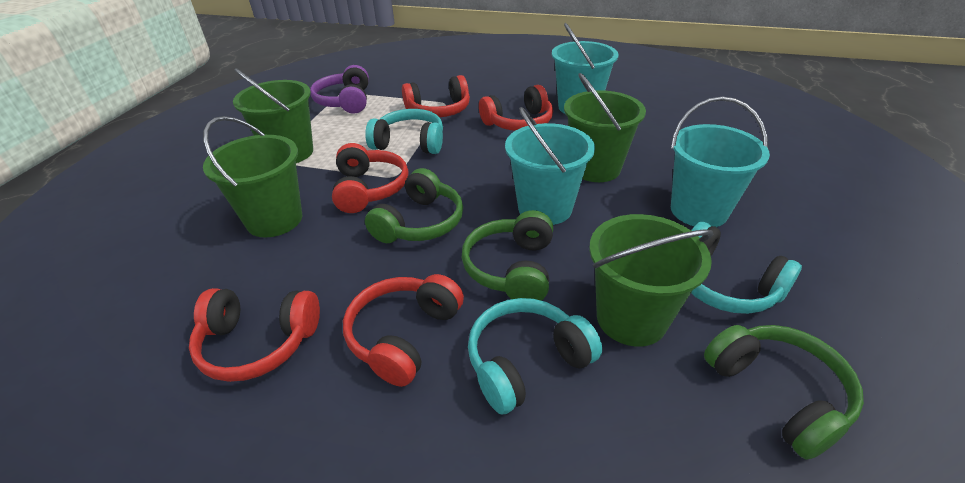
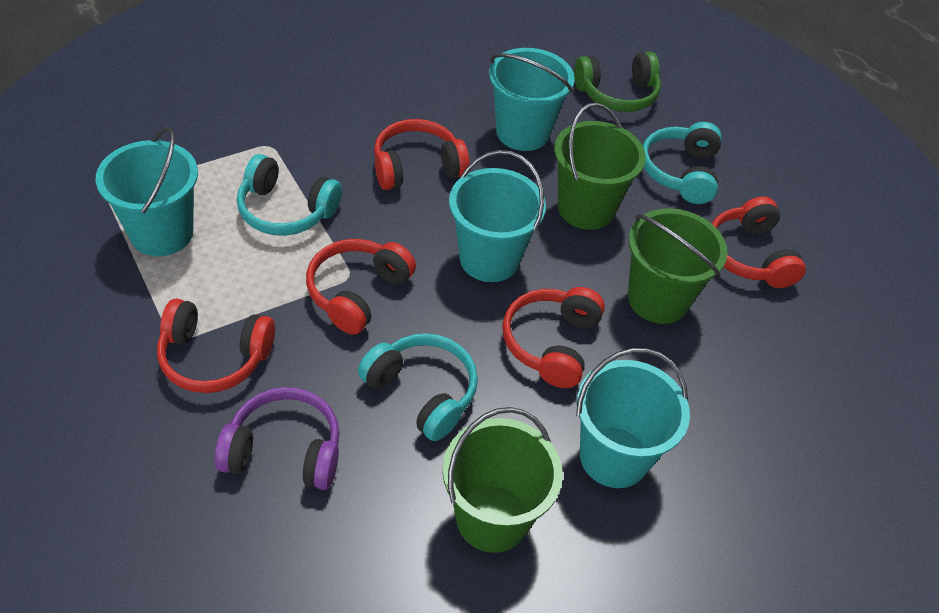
green bucket: 4 -> 3
green headphones: 3 -> 1
turquoise bucket: 3 -> 4

